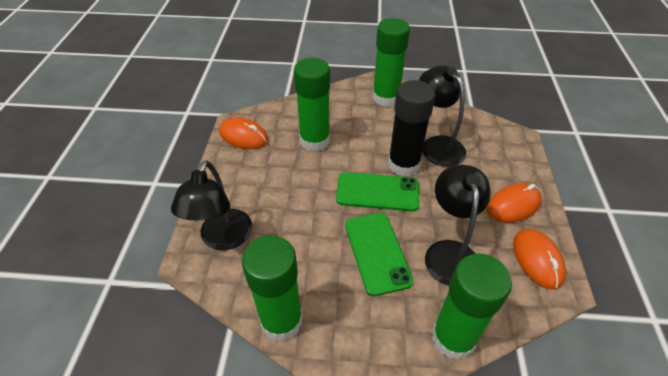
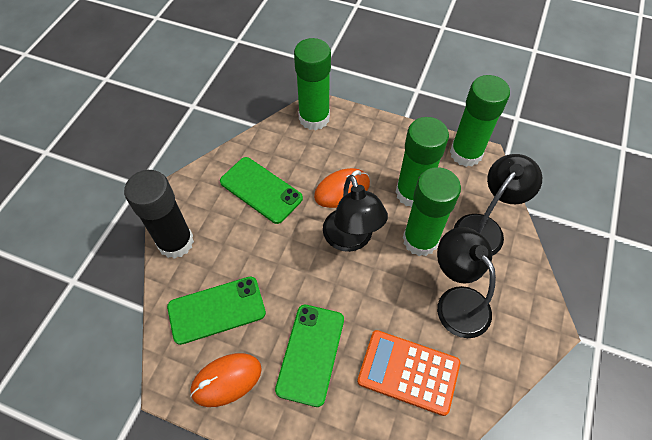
green phone: 2 -> 3
orange calculator: 0 -> 1
orange mouse: 3 -> 2

